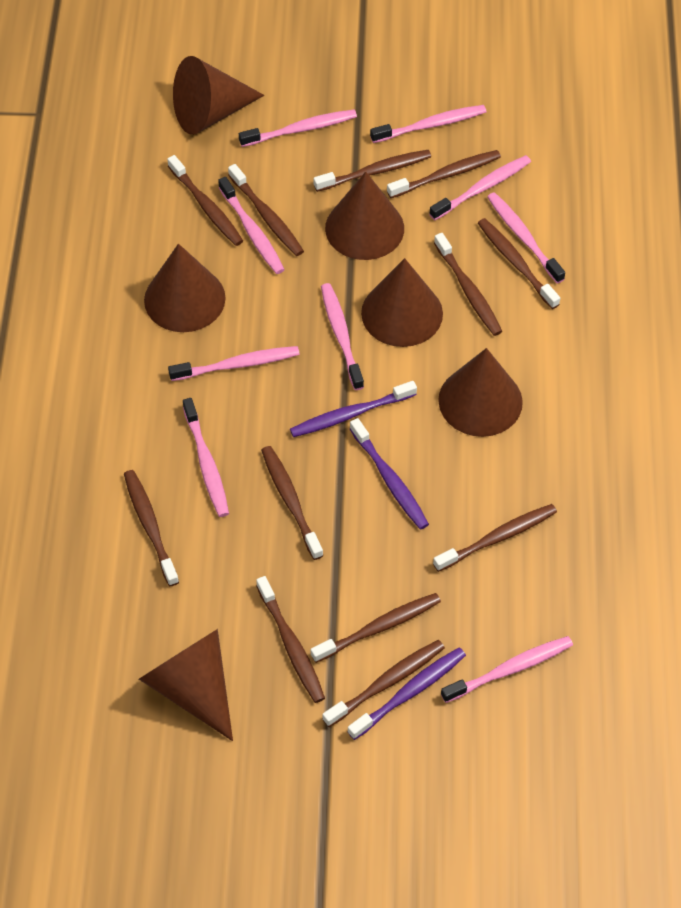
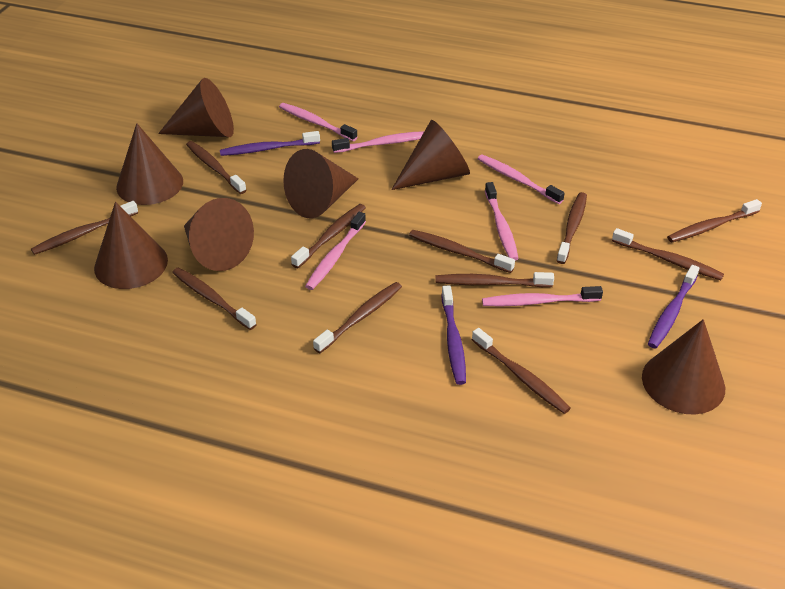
brown cone: 6 -> 7
brown toothbrush: 12 -> 11
pink toothbrush: 9 -> 6

